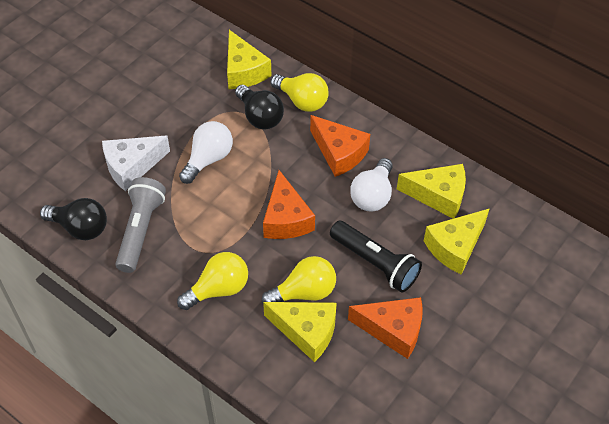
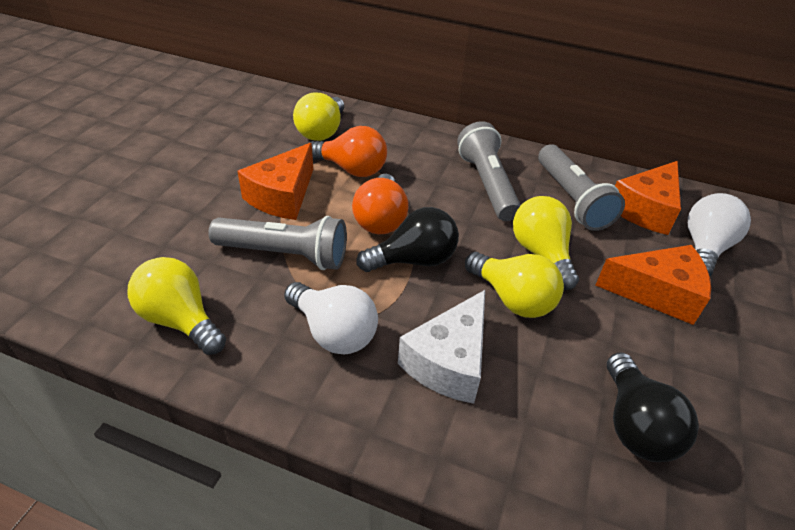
black flashlight: 1 -> 0
grey flashlight: 1 -> 3
orange light bulb: 0 -> 2
yellow cheese: 4 -> 0
yellow light bulb: 3 -> 4

